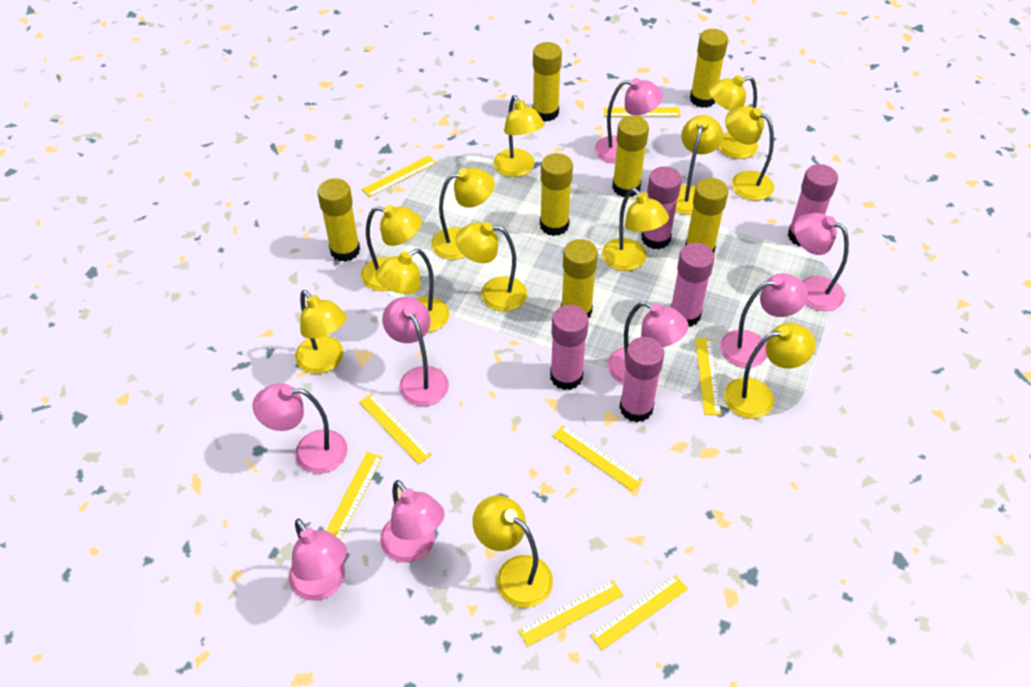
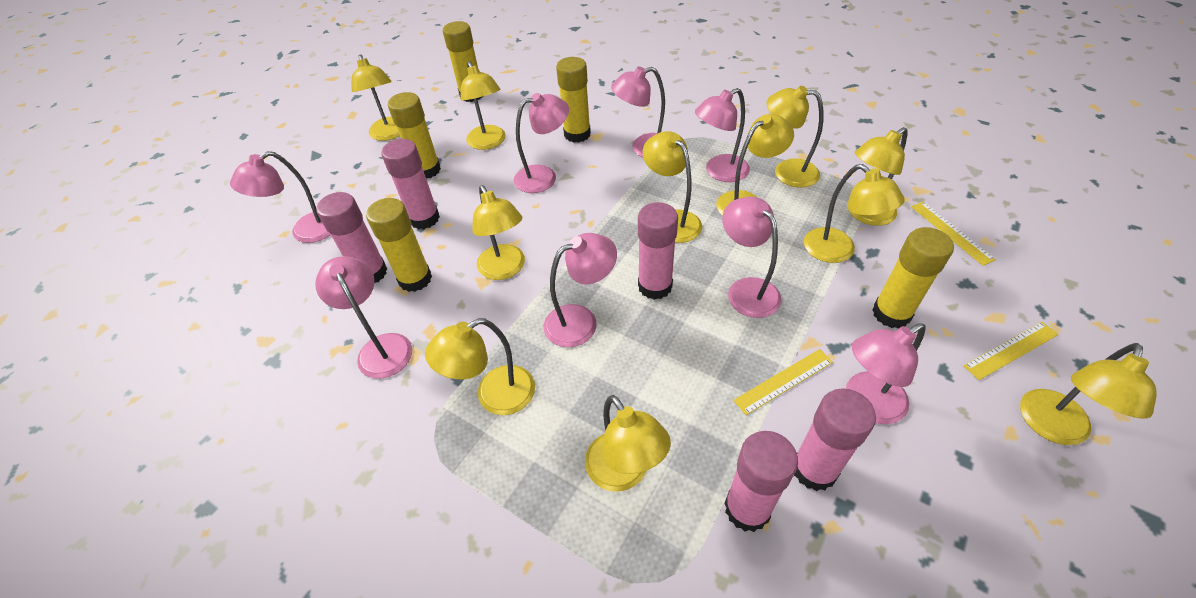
yellow glue stick: 7 -> 5
yellow lamp: 12 -> 11
yellow ruler: 8 -> 3

